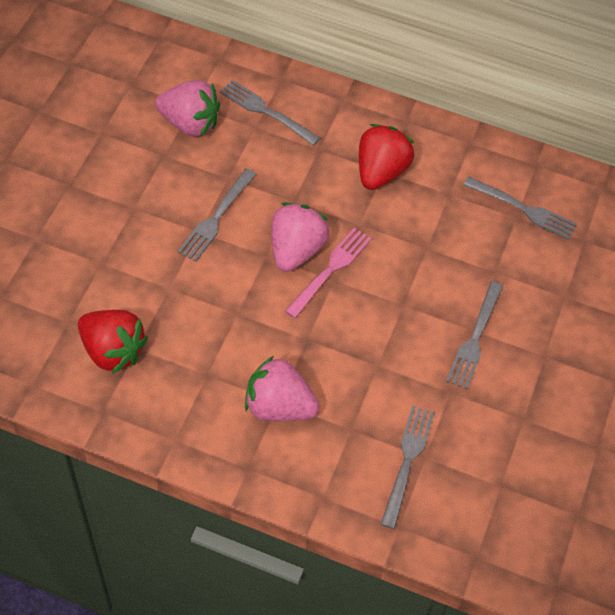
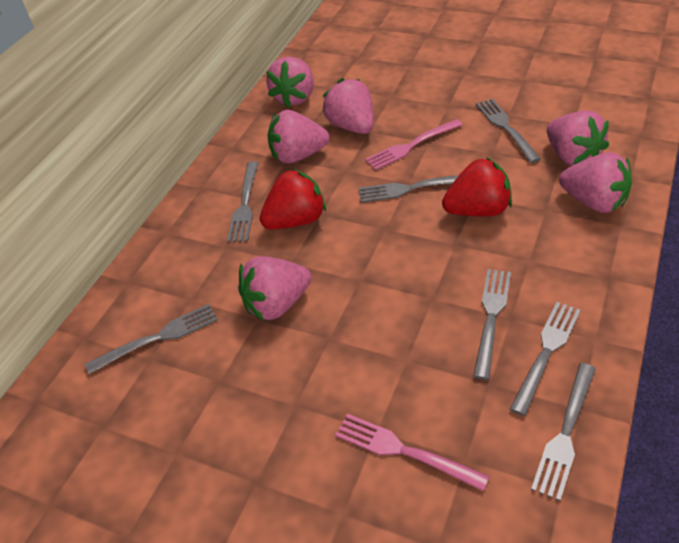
grey fork: 5 -> 7
pink fork: 1 -> 2
pink strawberry: 3 -> 6

